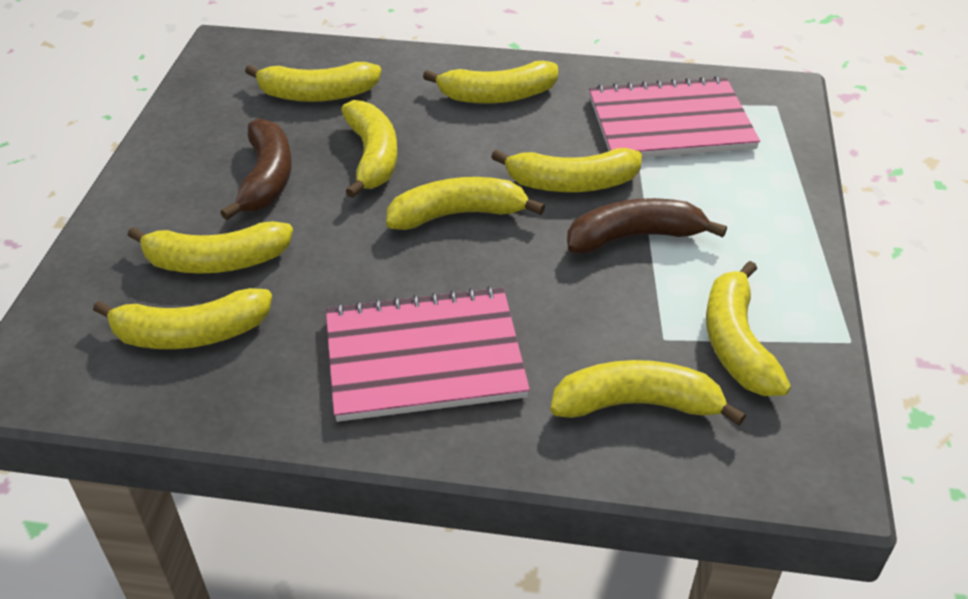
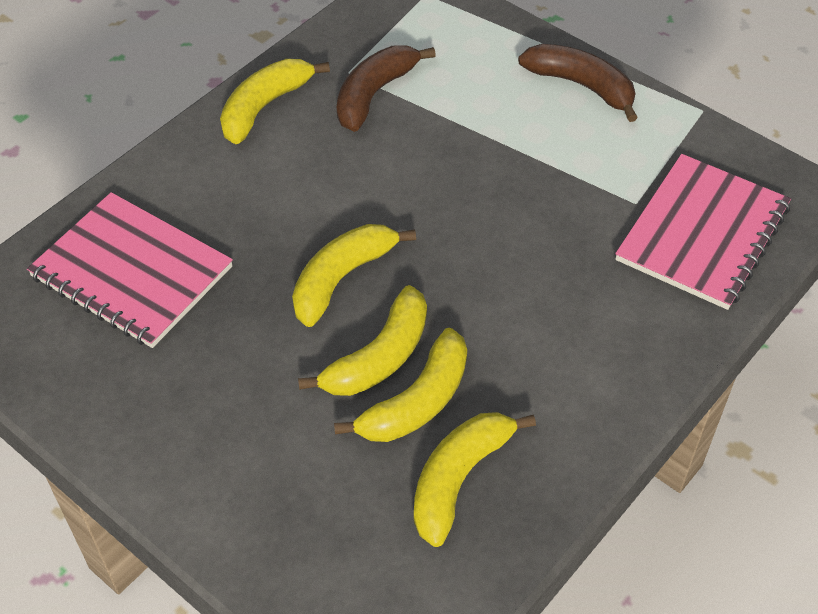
yellow banana: 9 -> 5

